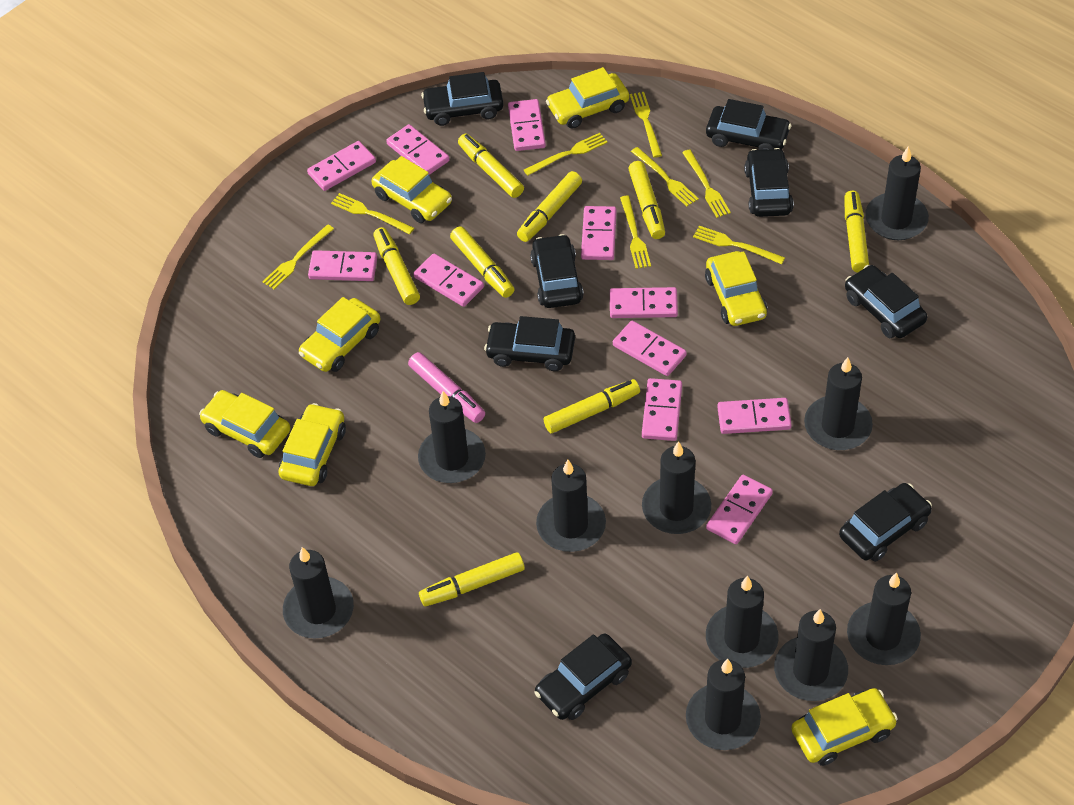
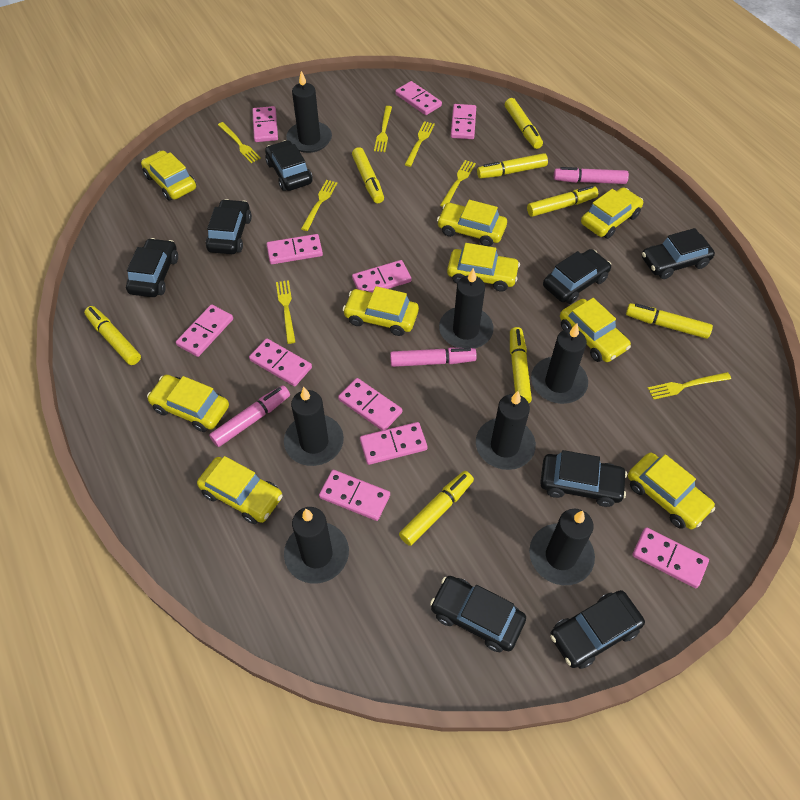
black candle: 10 -> 7
pink marker: 1 -> 3
yellow car: 7 -> 9
yellow fork: 8 -> 7

